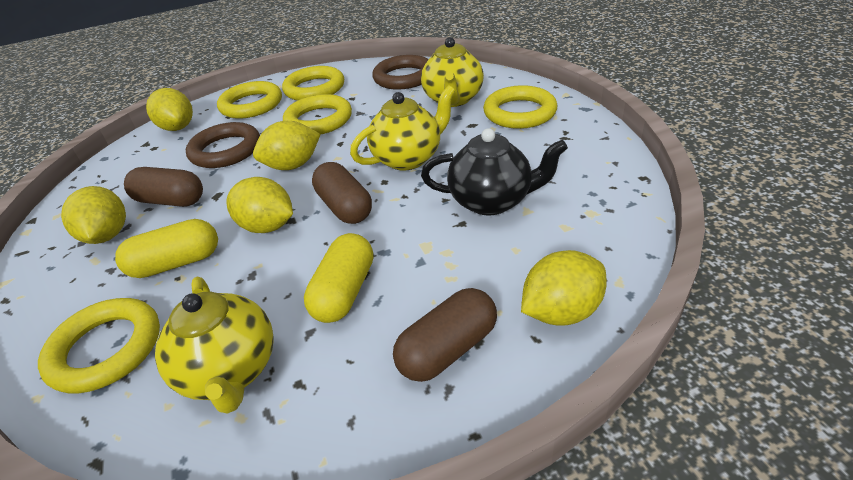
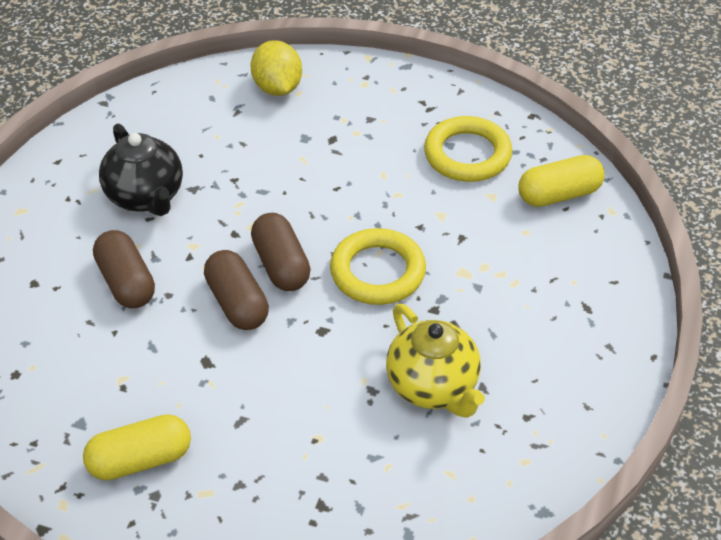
brown ring: 2 -> 0
yellow lemon: 5 -> 1
yellow ring: 5 -> 2
yellow teapot: 3 -> 1

